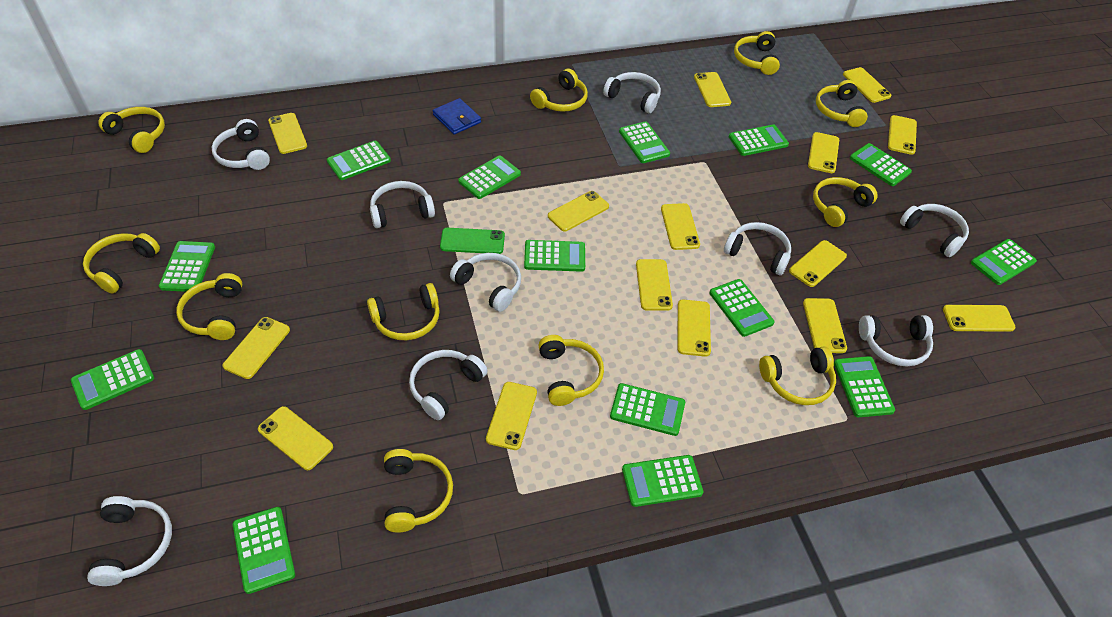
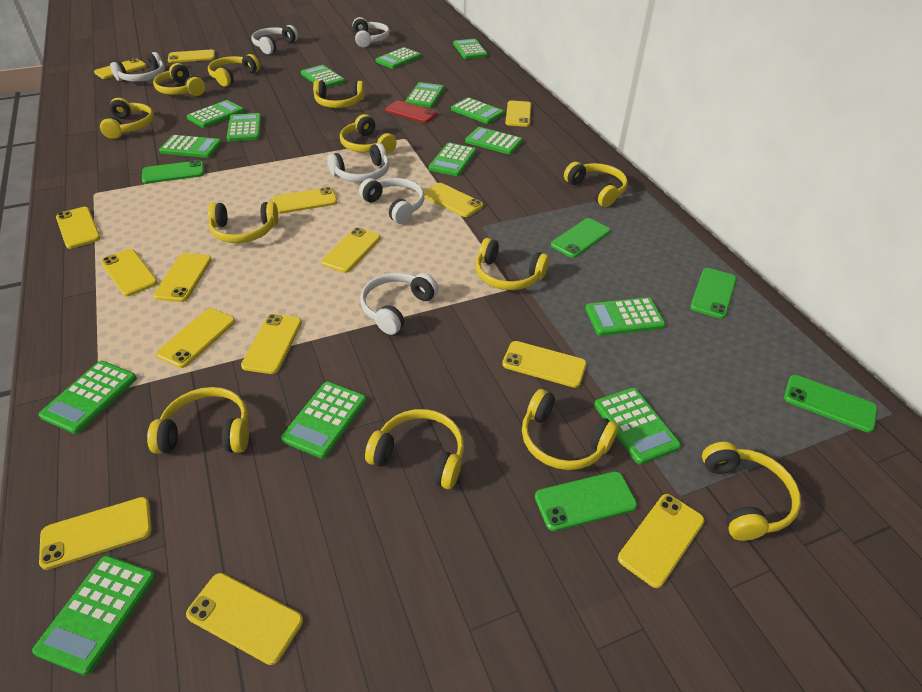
blue wallet: 1 -> 0
green calculator: 14 -> 15
green phone: 1 -> 5
red phone: 0 -> 1
white headphones: 9 -> 6
yellow headphones: 11 -> 12

